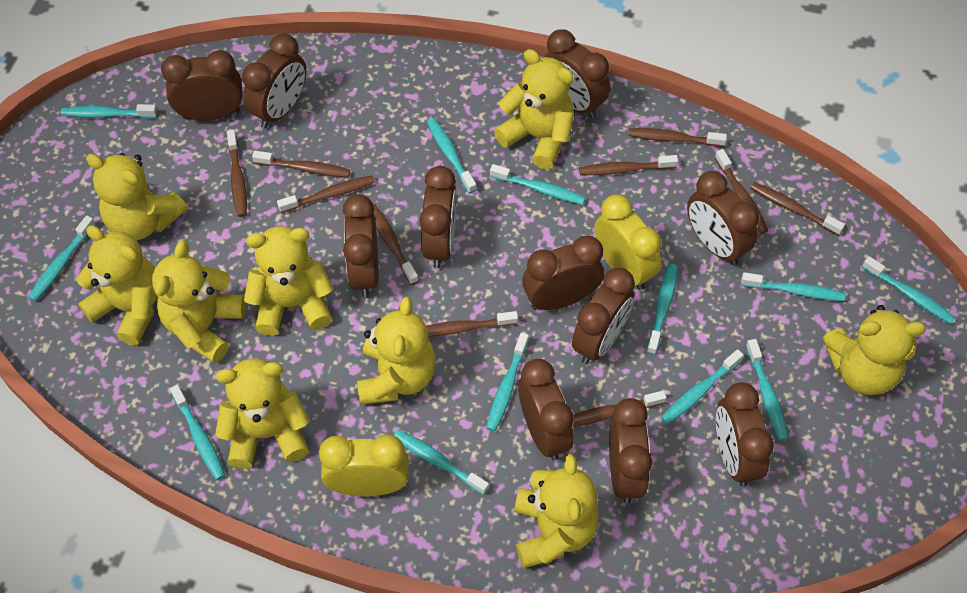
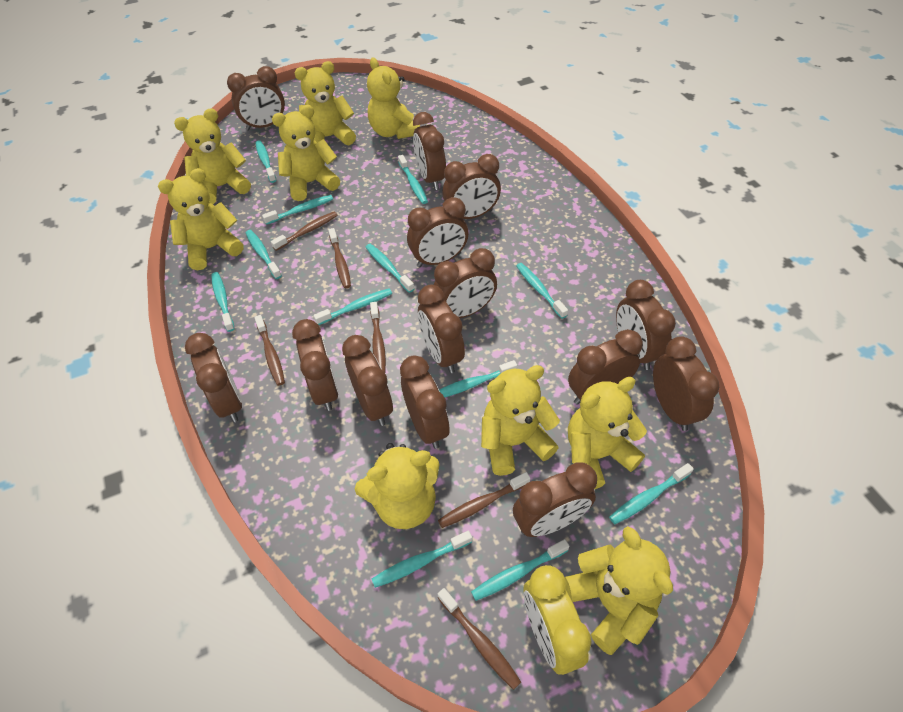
brown clock: 11 -> 14
brown toothbrush: 10 -> 6
yellow clock: 2 -> 1

